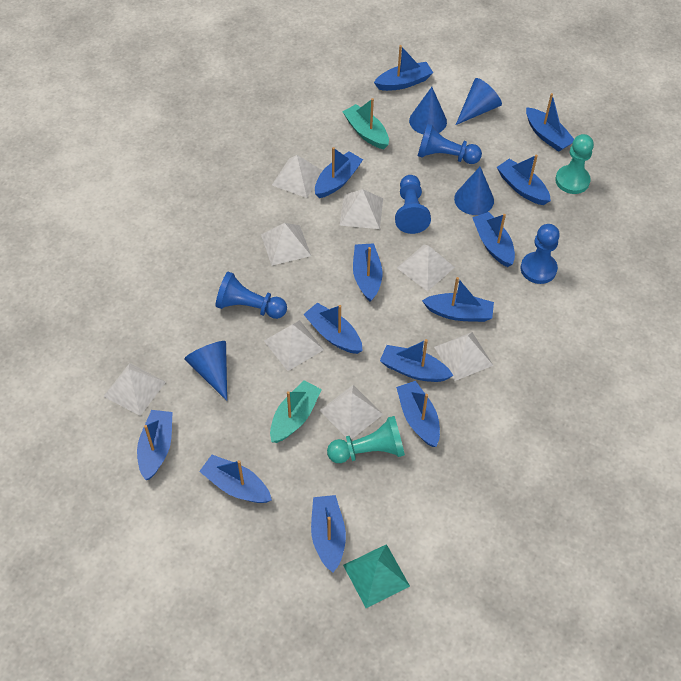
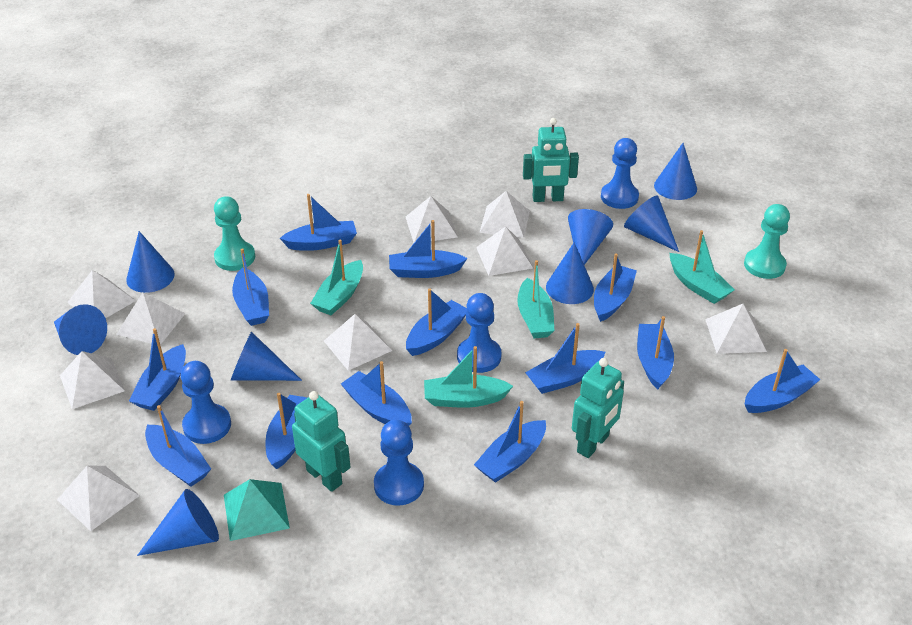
blue cone: 4 -> 8
turquoise boat: 2 -> 4
turquoise robot: 0 -> 3
white pyramid: 8 -> 9

